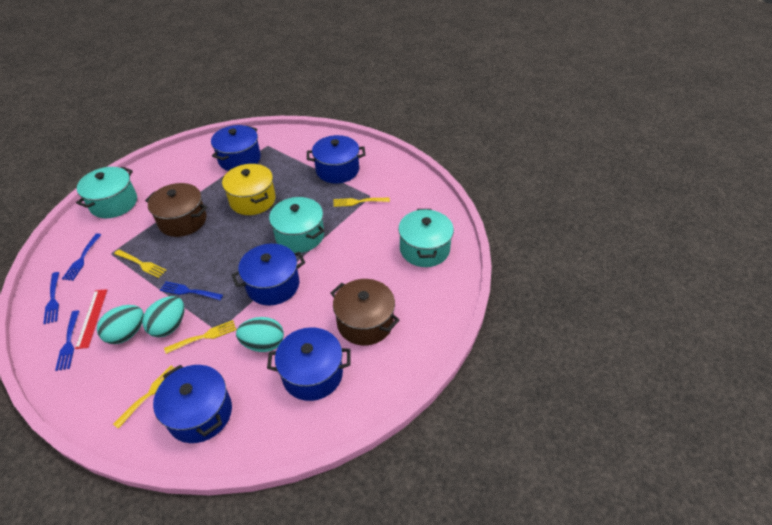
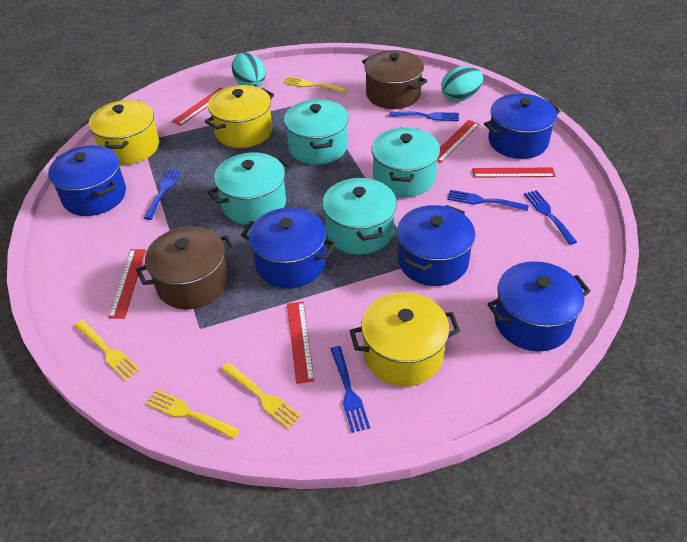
blue fork: 4 -> 5
red ruler: 1 -> 5
turquoise egg: 3 -> 2
turquoise pot: 3 -> 4
yellow pot: 1 -> 3

